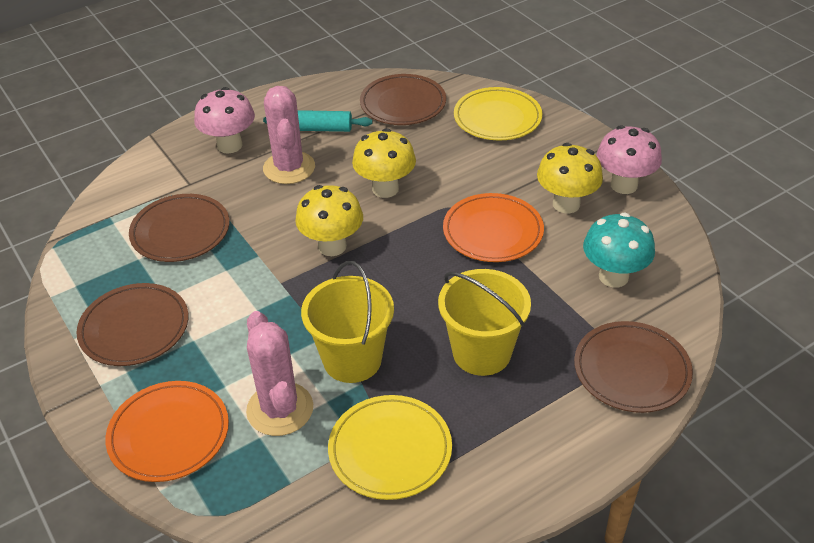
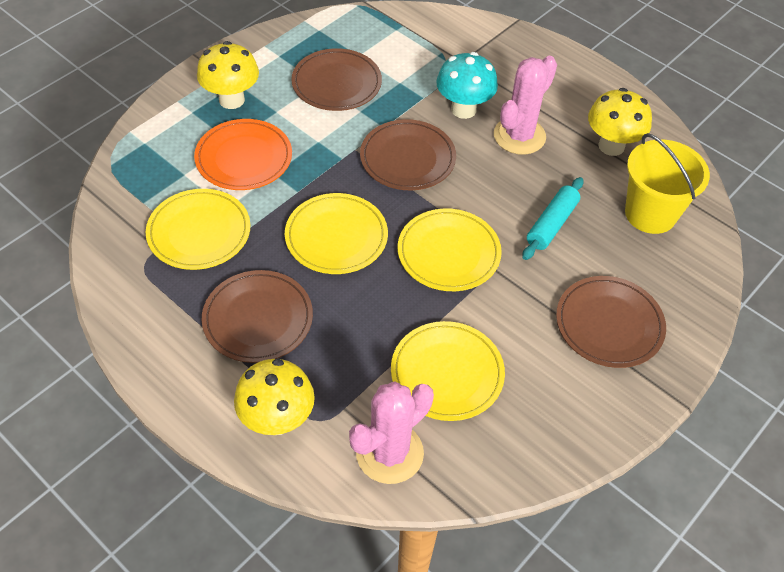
orange plate: 2 -> 1
pink mushroom: 2 -> 0
yellow bucket: 2 -> 1
yellow plate: 2 -> 4

